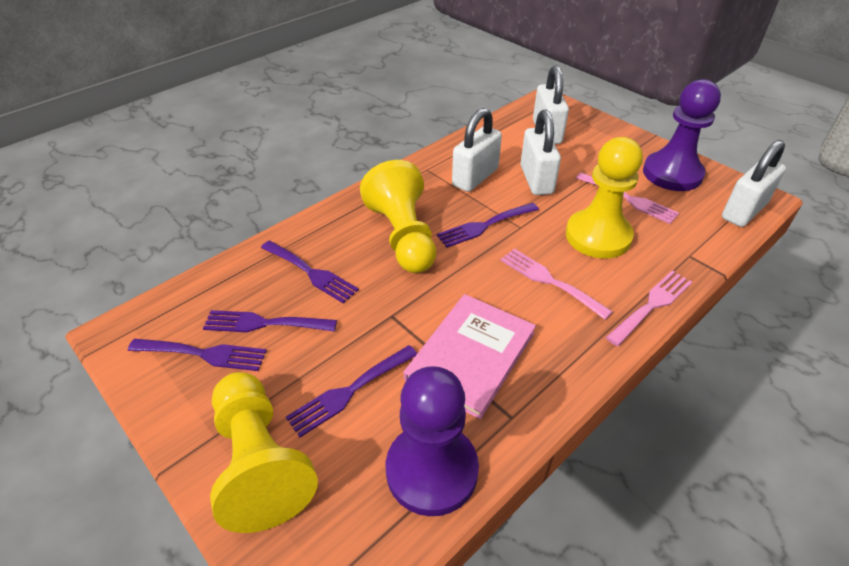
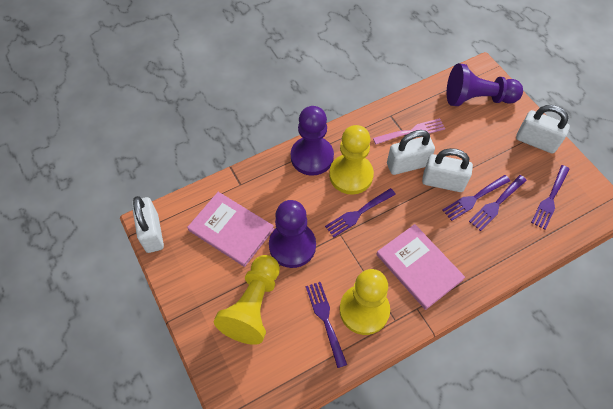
pink book: 1 -> 2
pink fork: 3 -> 1
purple pawn: 2 -> 3

